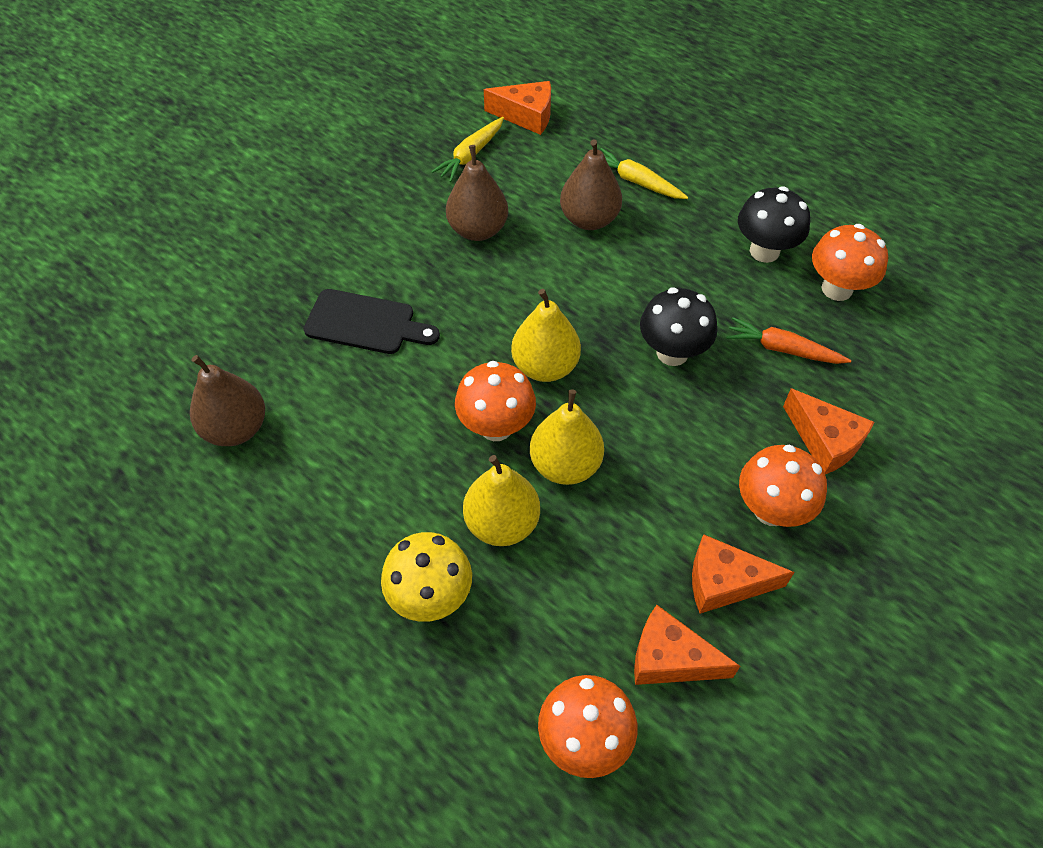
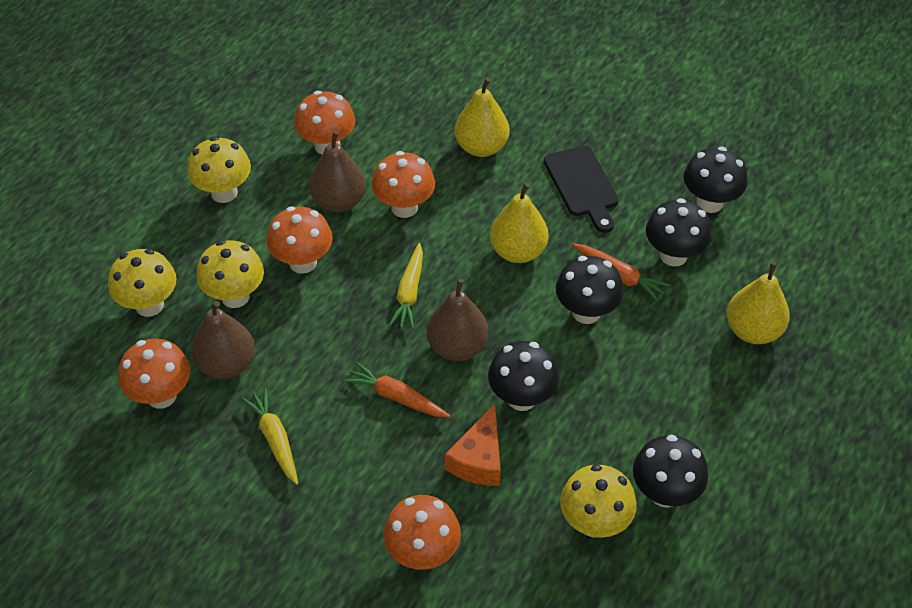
black mushroom: 2 -> 5
orange carrot: 1 -> 2
orange cheese: 4 -> 1
orange mushroom: 4 -> 5
yellow mushroom: 1 -> 4

